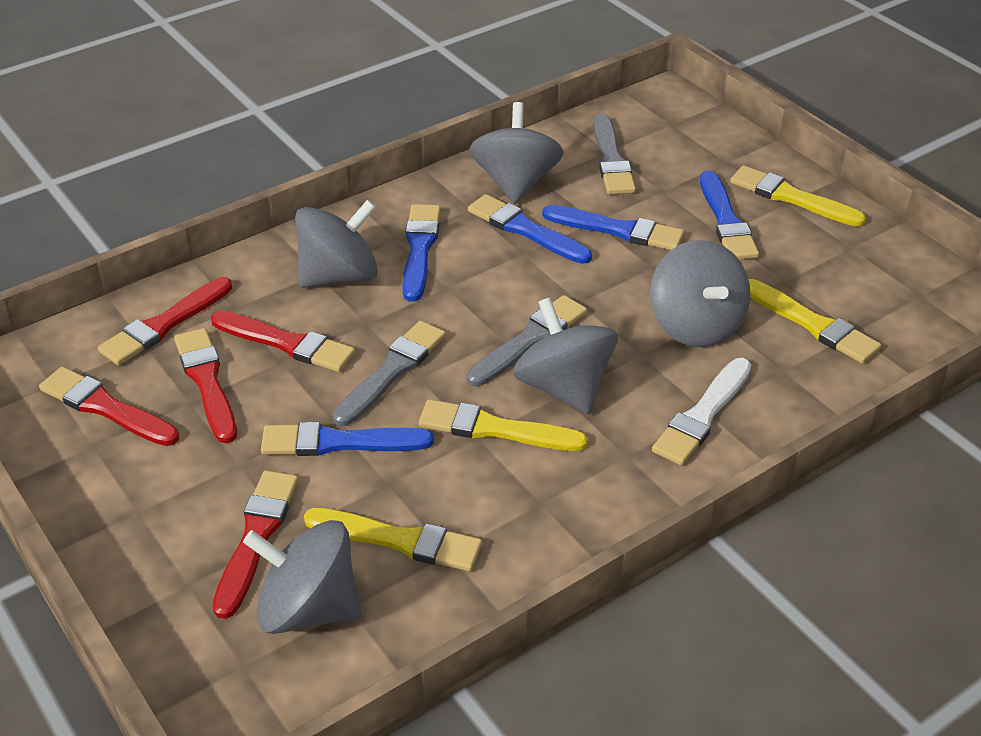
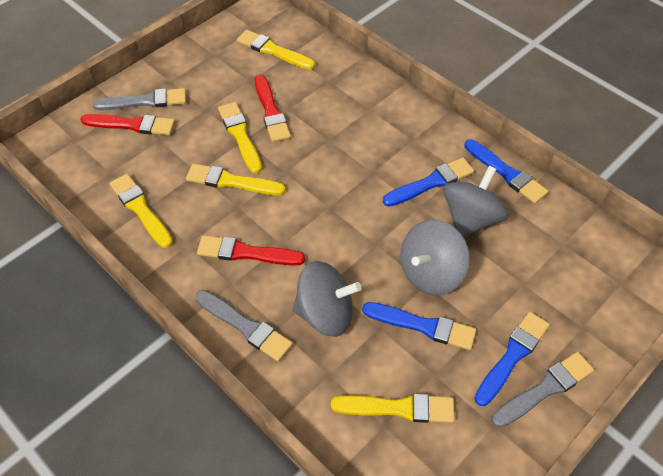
blue brush: 5 -> 4
grey spinning top: 5 -> 3
red brush: 5 -> 3
white brush: 1 -> 0
yellow brush: 4 -> 5

